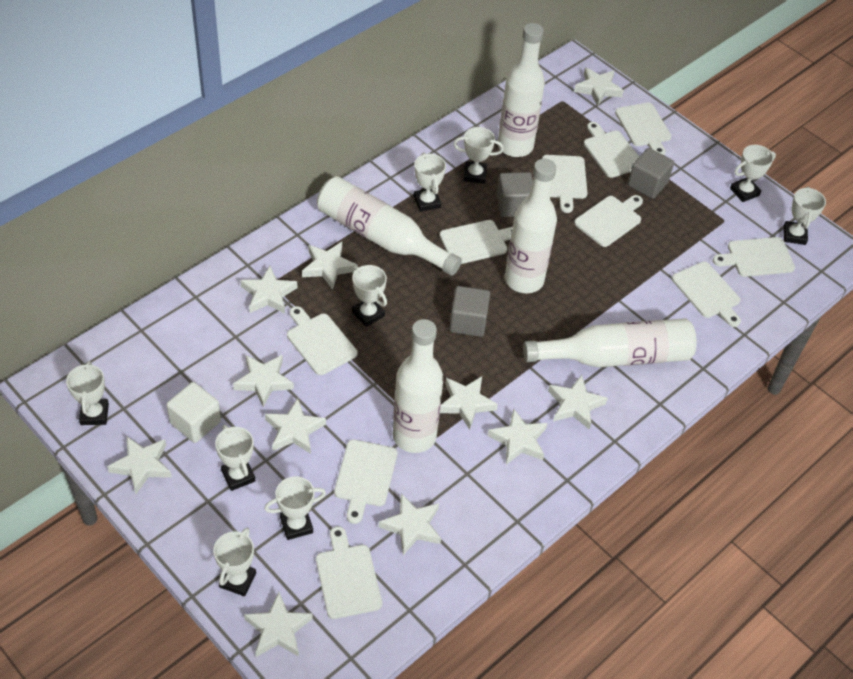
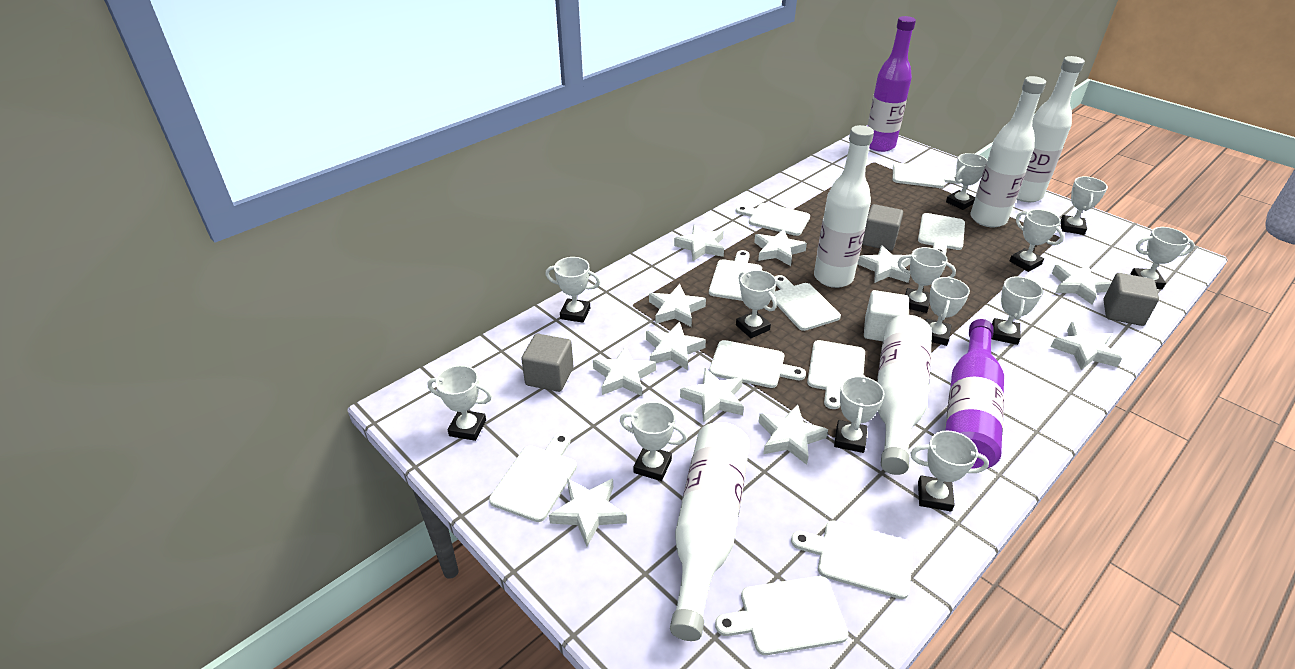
purple bottle: 0 -> 2
white trophy: 9 -> 13

